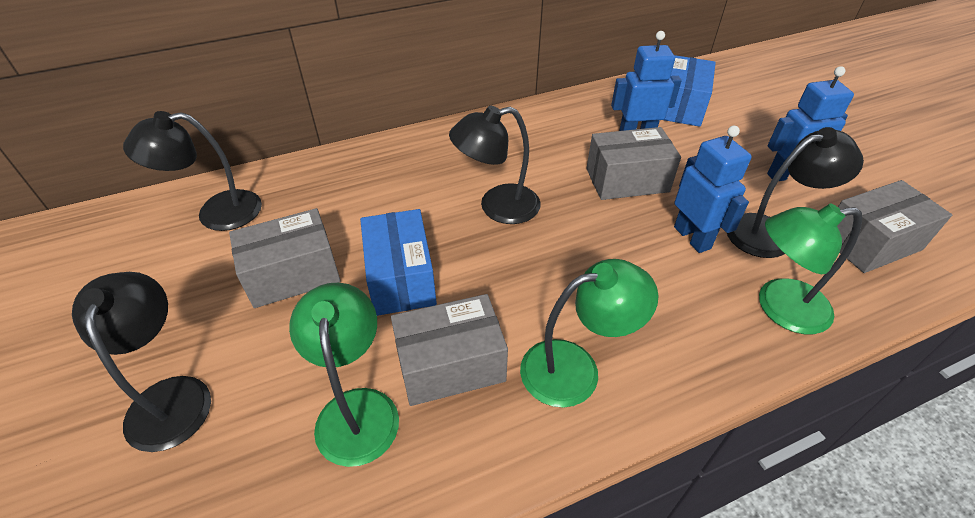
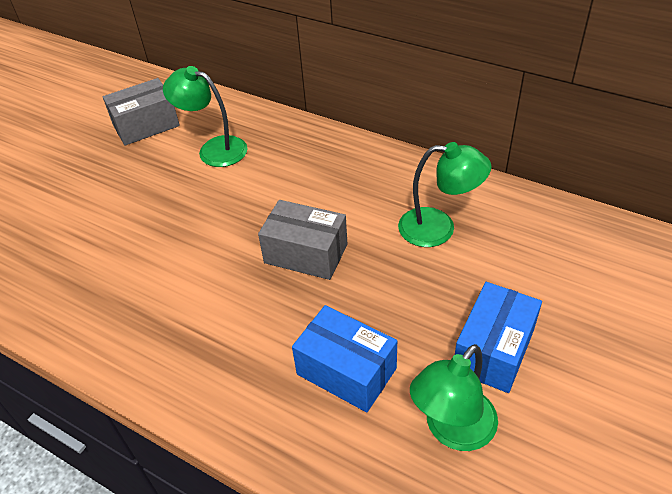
black lamp: 4 -> 0
blue robot: 3 -> 0
grey box: 4 -> 2

